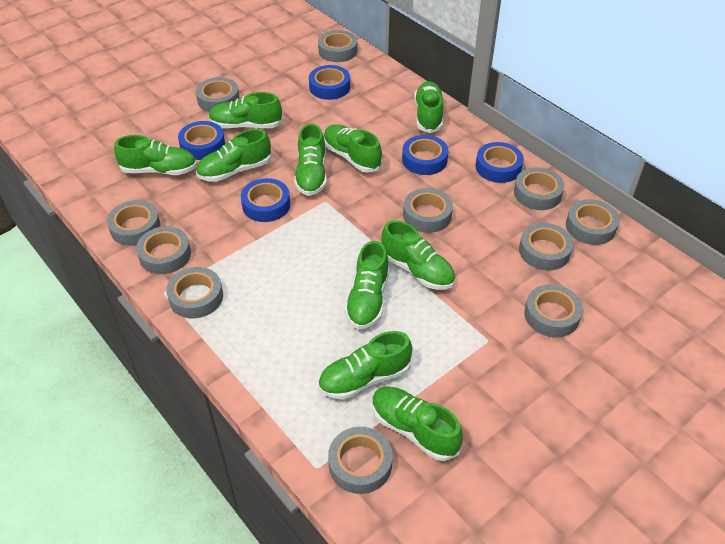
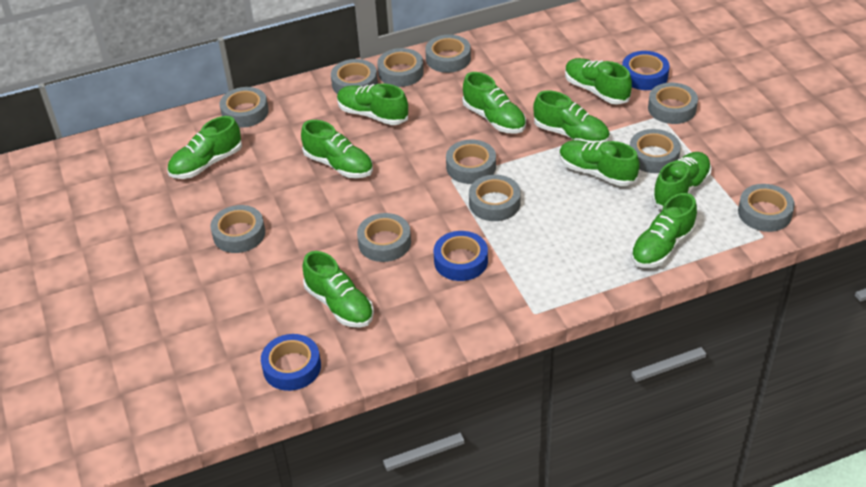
blue tape: 5 -> 3

